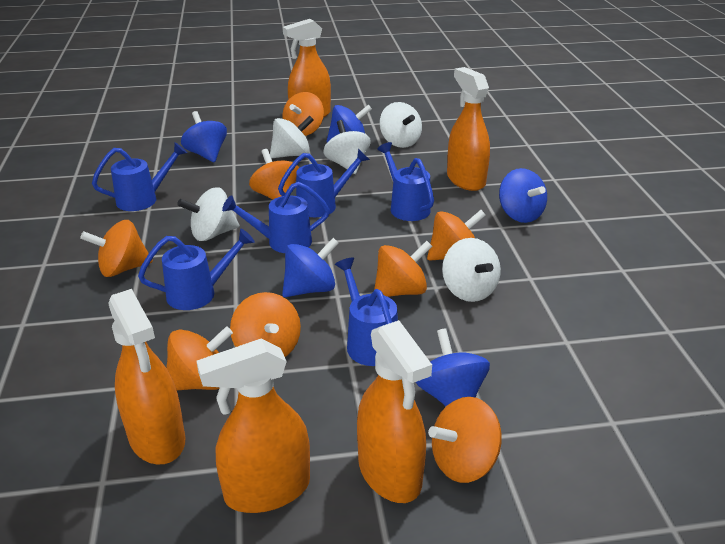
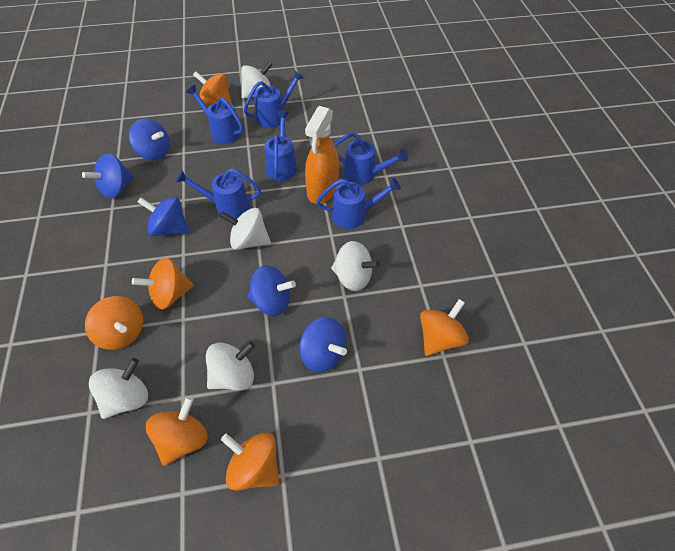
orange spinning top: 8 -> 6
orange spray bottle: 5 -> 1

